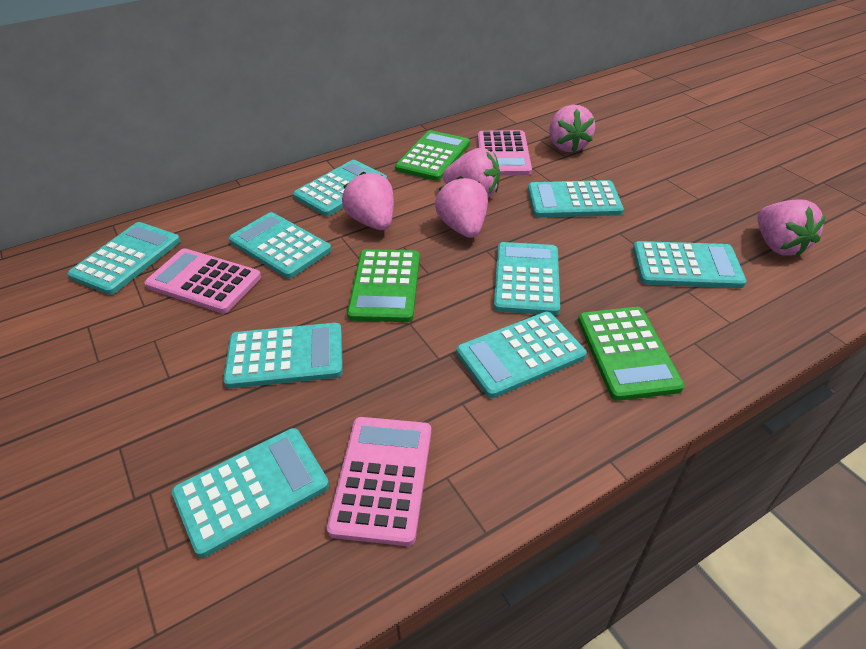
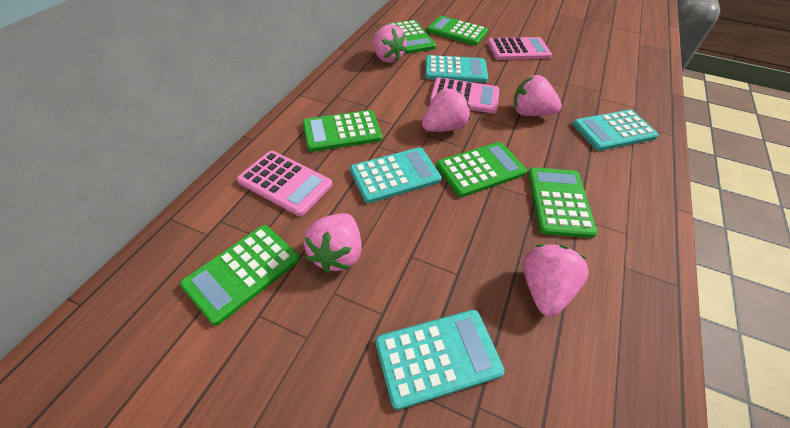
green calculator: 3 -> 6
turquoise calculator: 9 -> 4

